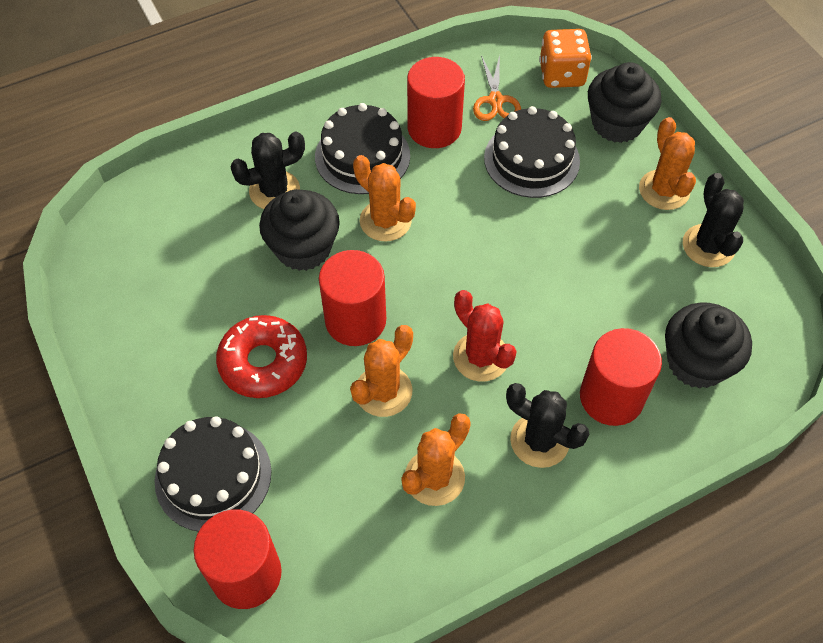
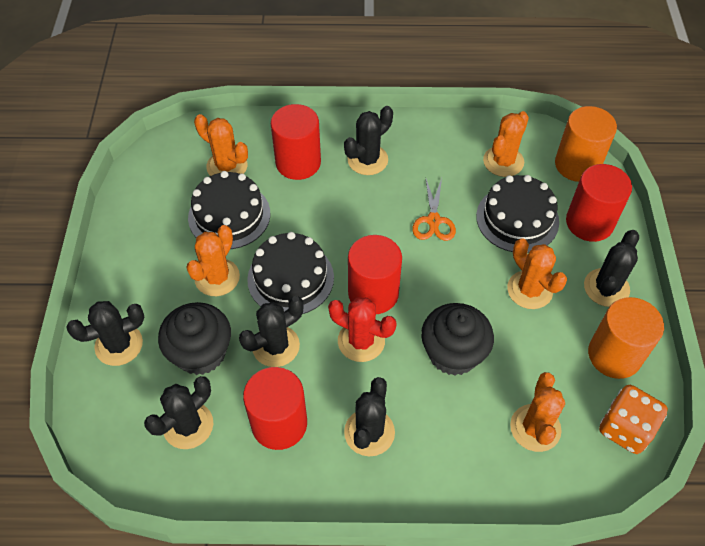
black cactus: 3 -> 6
black cupcake: 3 -> 2
orange cactus: 4 -> 5
orange cylinder: 0 -> 2
red donut: 1 -> 0

